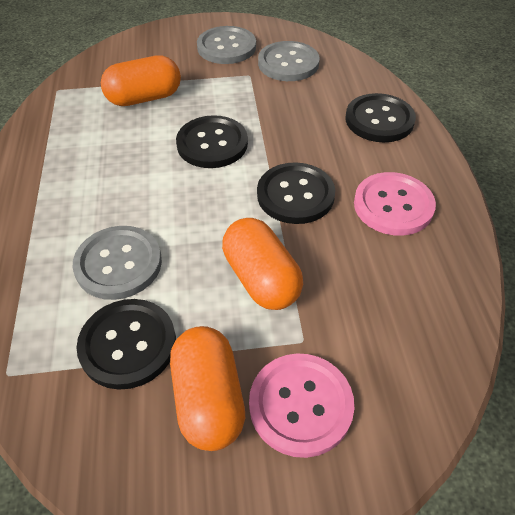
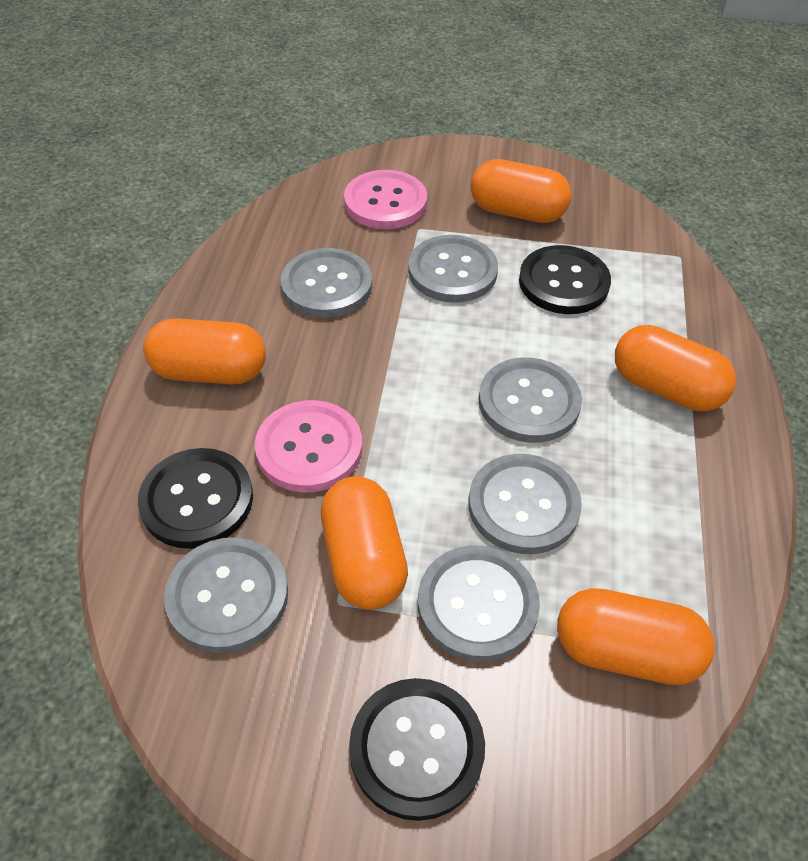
black button: 4 -> 3
grey button: 3 -> 6
orange capsule: 3 -> 5

